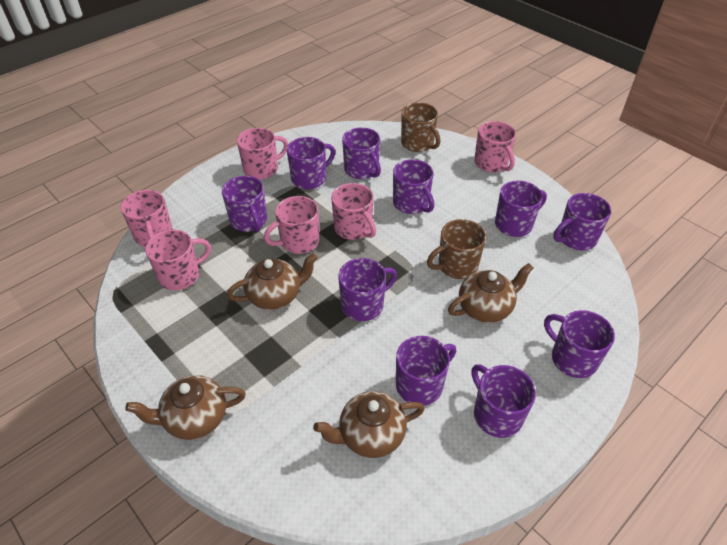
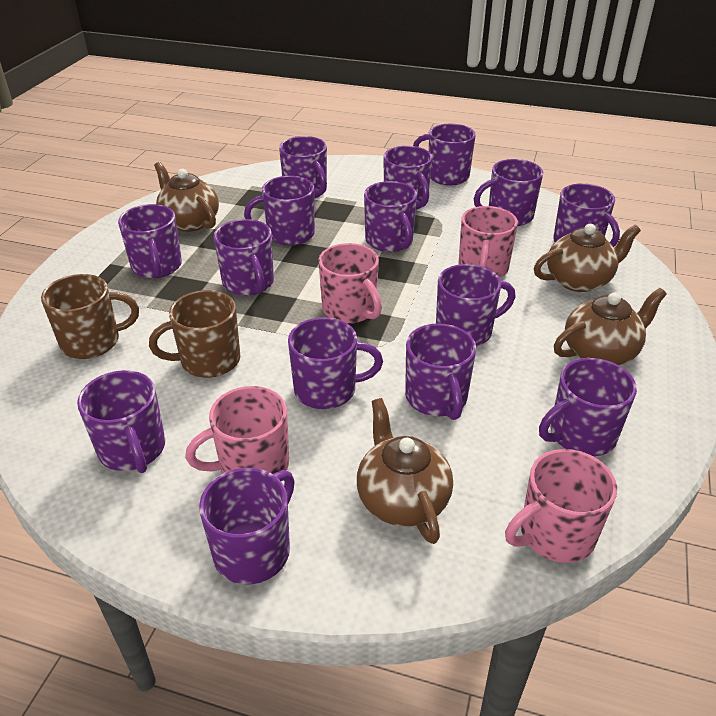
pink mug: 6 -> 4
purple mug: 10 -> 15

